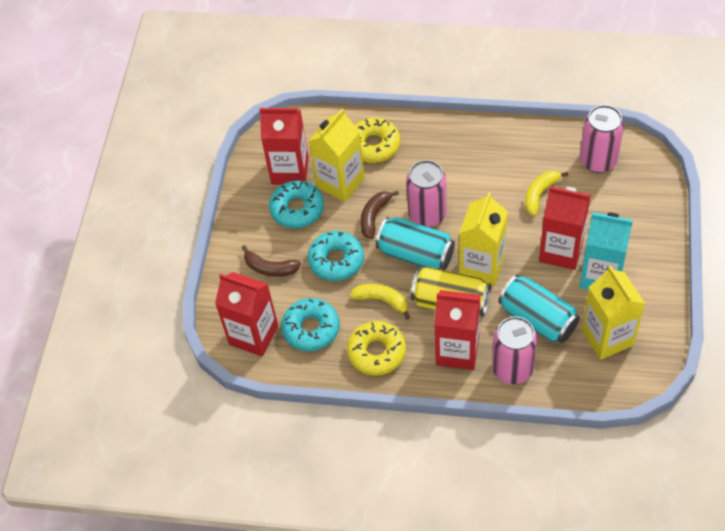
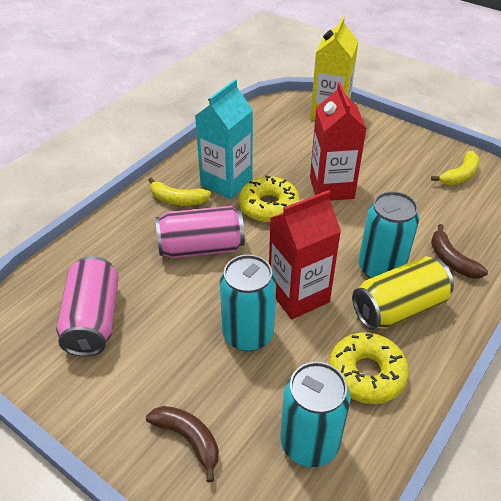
pink can: 3 -> 2
red carton: 4 -> 2
turquoise can: 2 -> 3
turquoise donut: 3 -> 0
yellow carton: 3 -> 1

